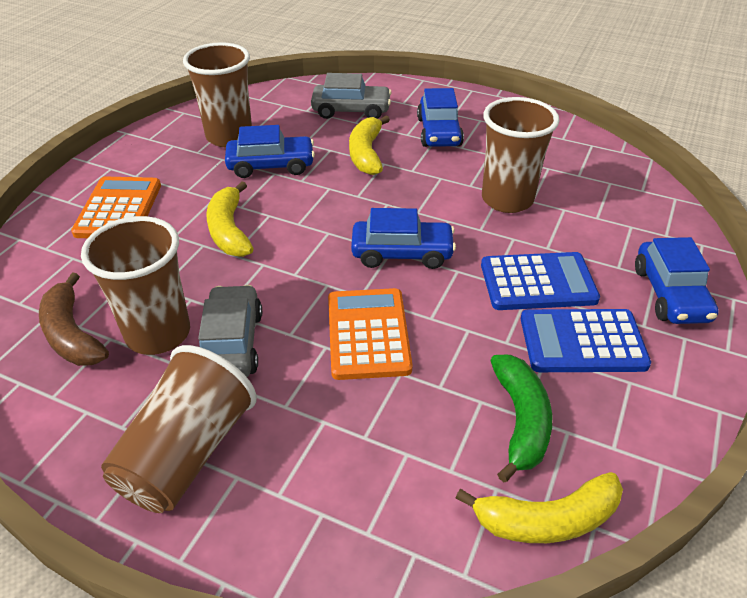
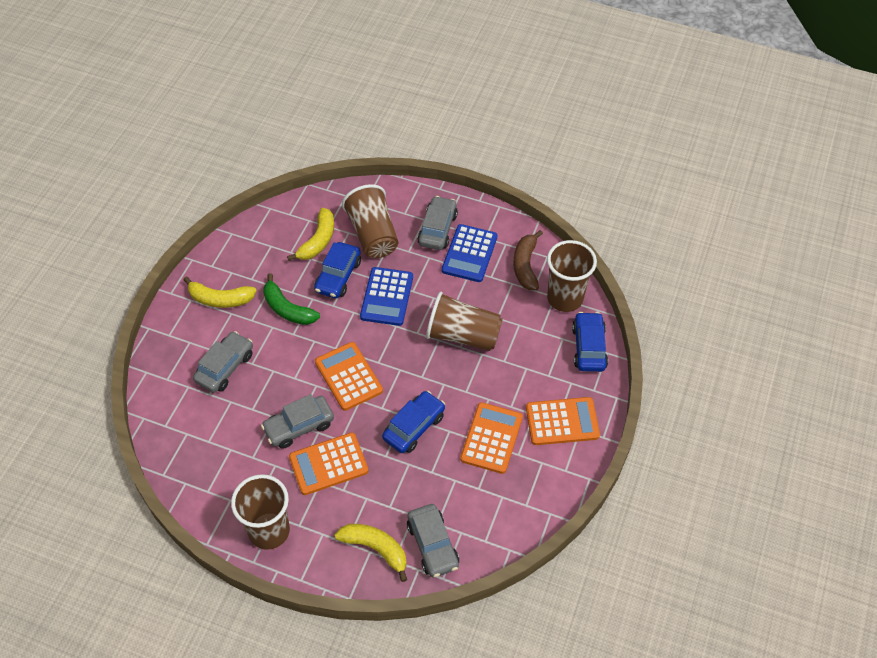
blue car: 4 -> 3
grey car: 2 -> 4
orange calculator: 2 -> 4

